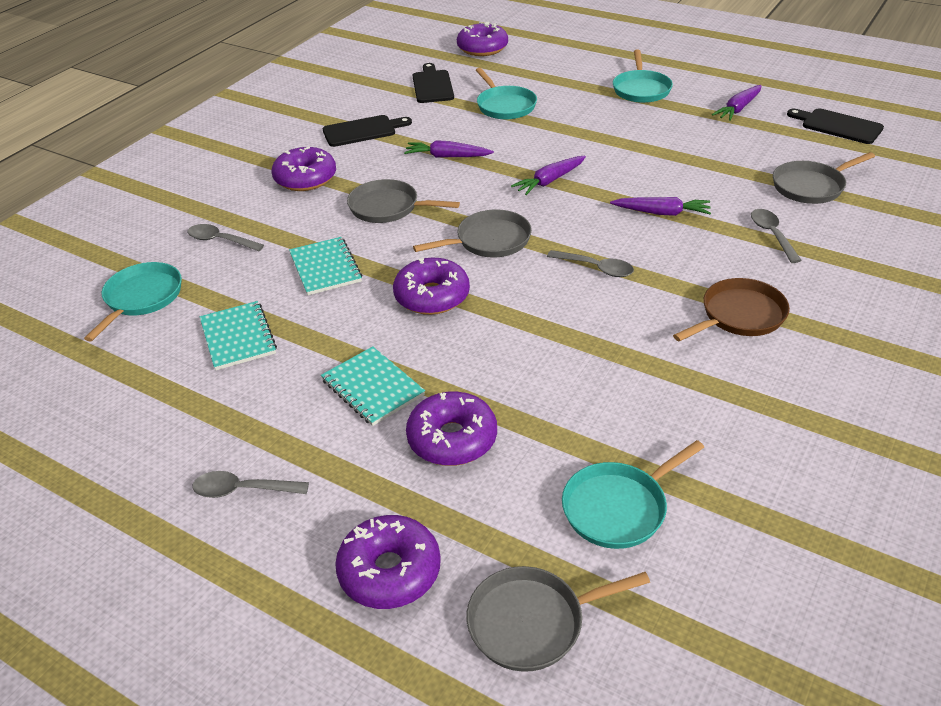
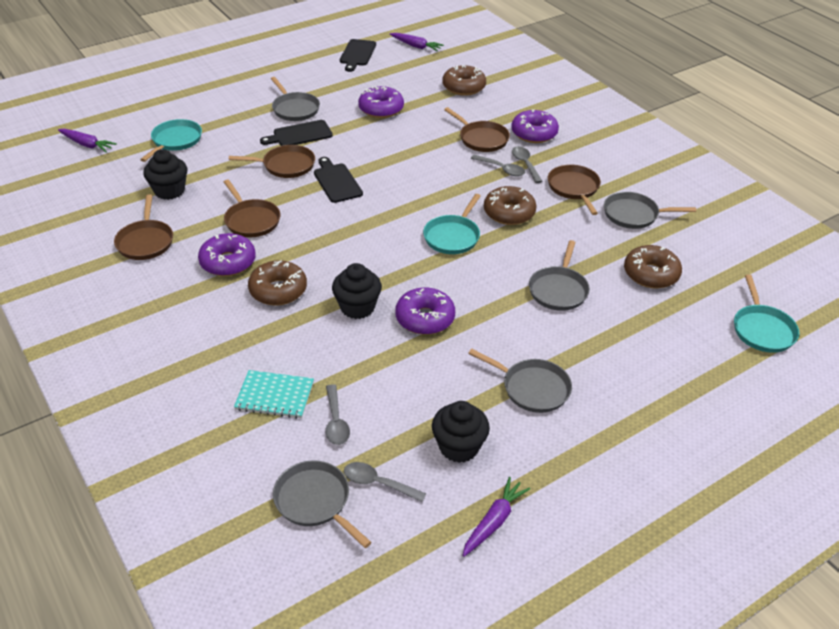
black cupcake: 0 -> 3
brown donut: 0 -> 4
brown pan: 1 -> 5
grey pan: 4 -> 5
purple carrot: 4 -> 3
purple donut: 5 -> 4
turquoise notebook: 3 -> 1
turquoise pan: 4 -> 3

